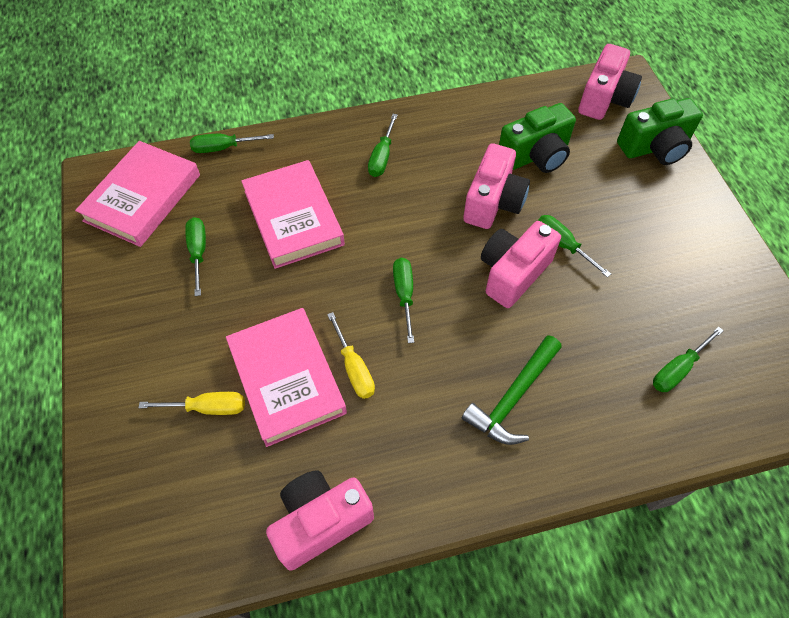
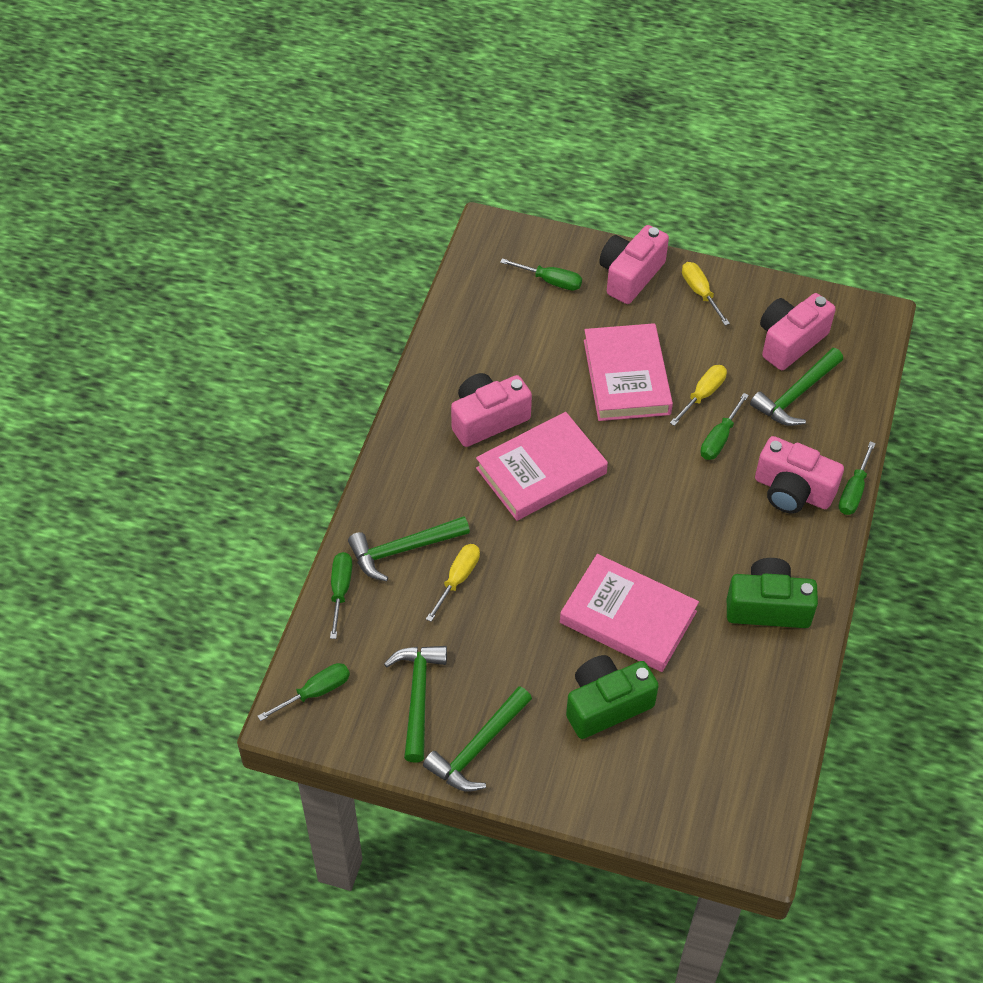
green hammer: 1 -> 4
green screwdriver: 6 -> 5
yellow screwdriver: 2 -> 3

